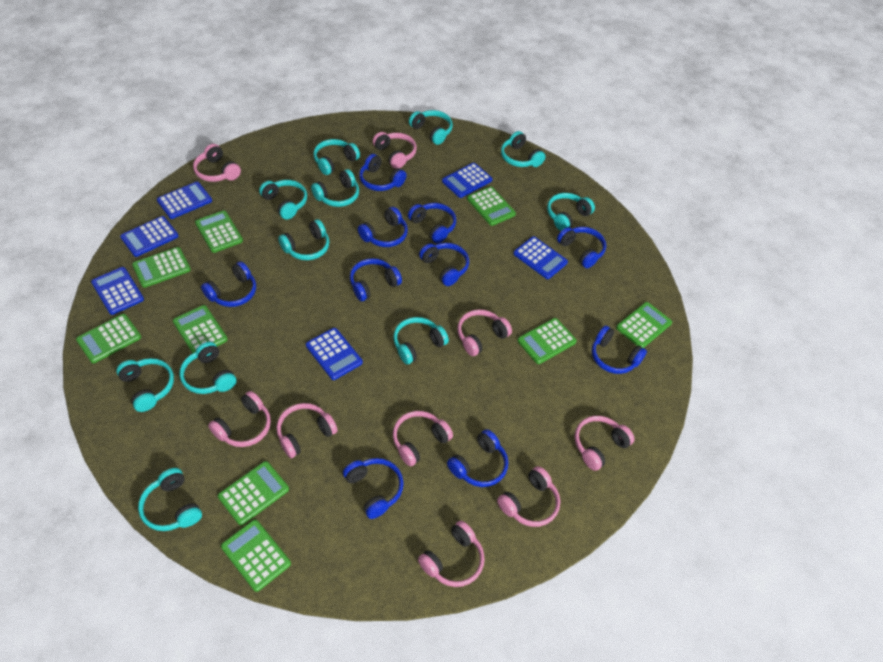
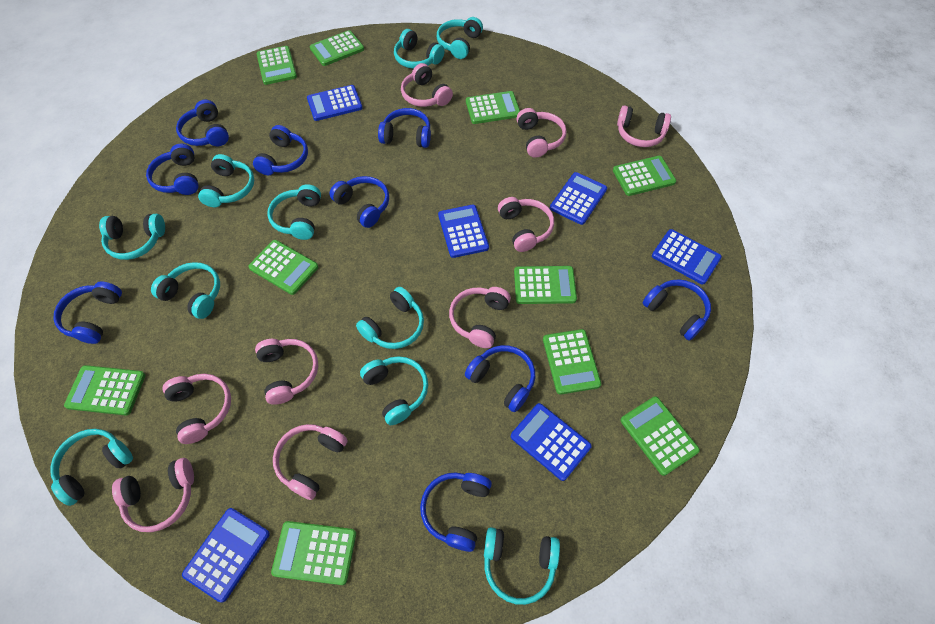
blue headphones: 10 -> 9
green calculator: 9 -> 10
turquoise headphones: 11 -> 10

